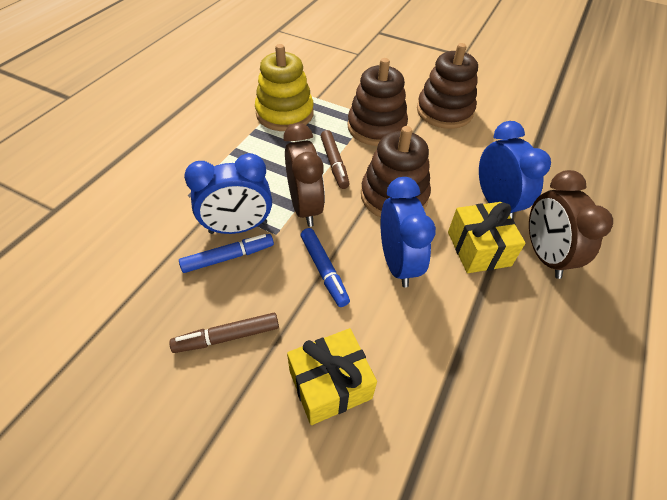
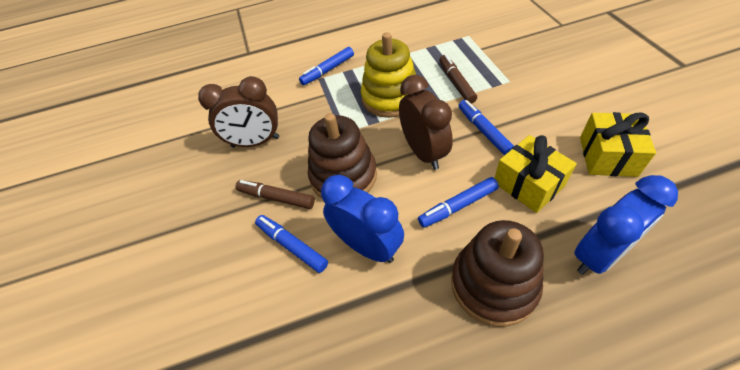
blue clock: 3 -> 2
blue marker: 2 -> 4
brown stacking toy: 3 -> 2

